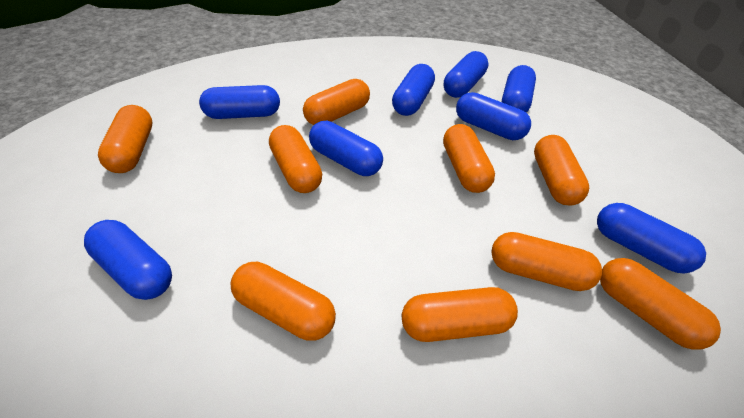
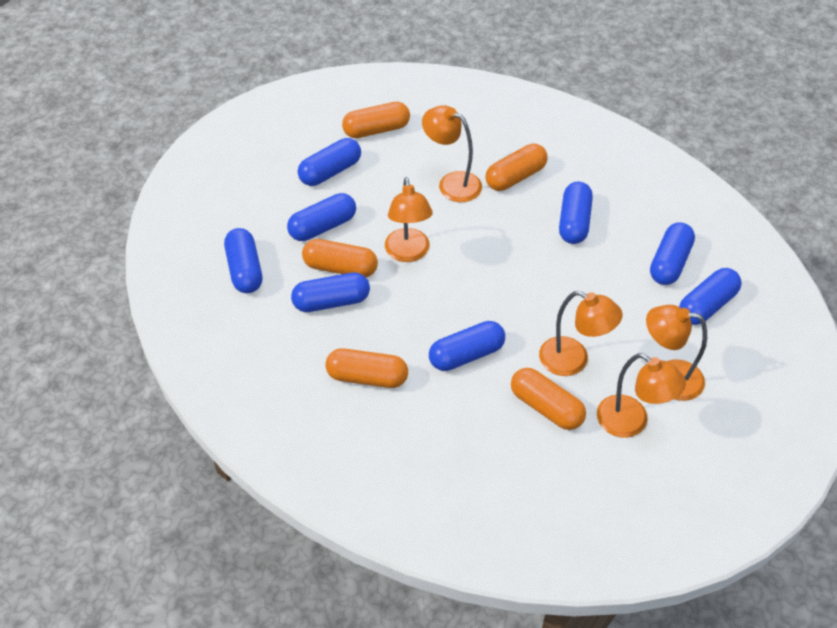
orange capsule: 9 -> 5
orange lamp: 0 -> 5

